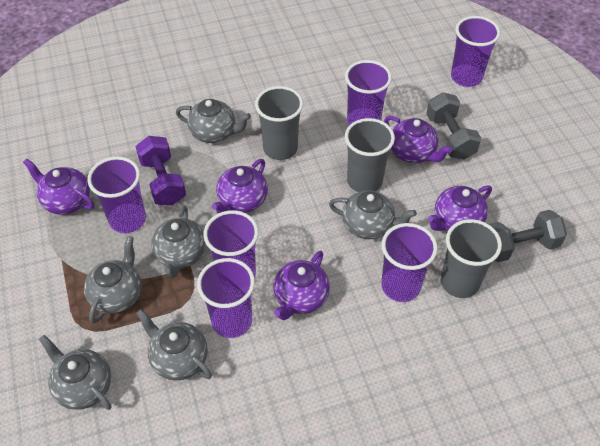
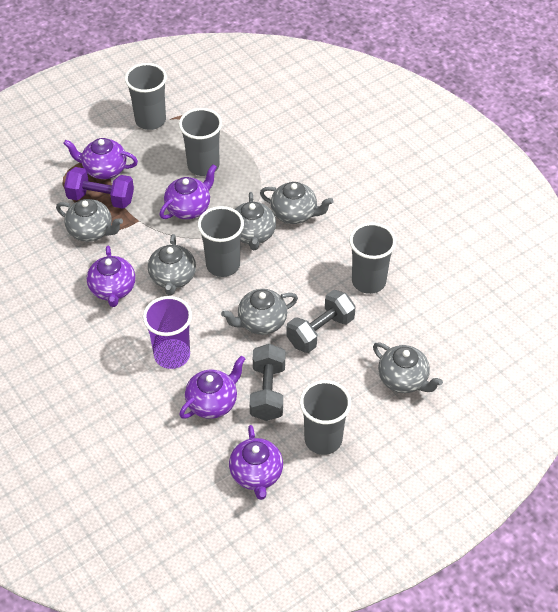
grey cup: 3 -> 5
purple cup: 6 -> 1

